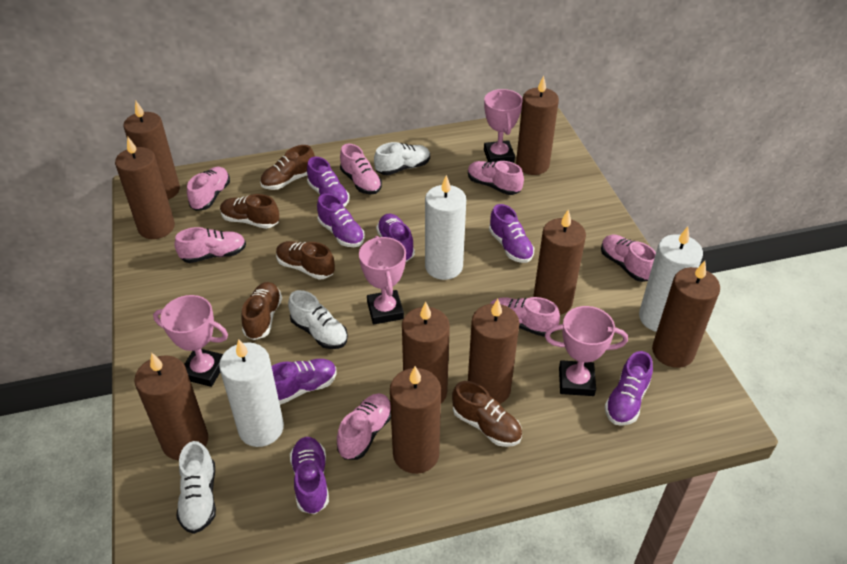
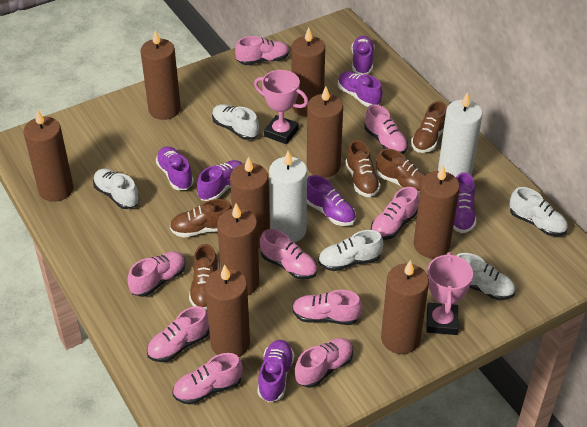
pink shoe: 7 -> 9
pink trophy: 4 -> 2
white candle: 3 -> 2
white shoe: 3 -> 5

